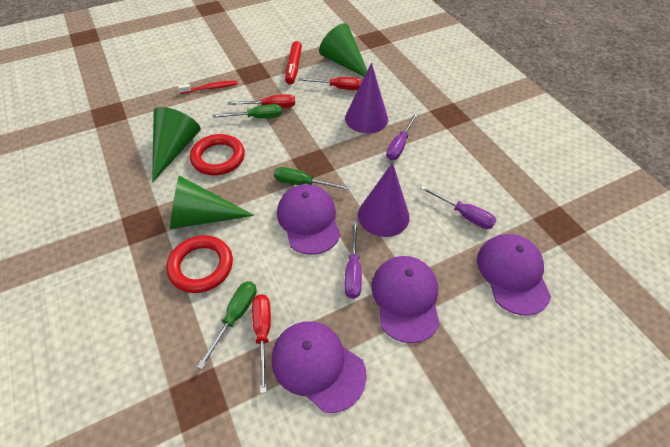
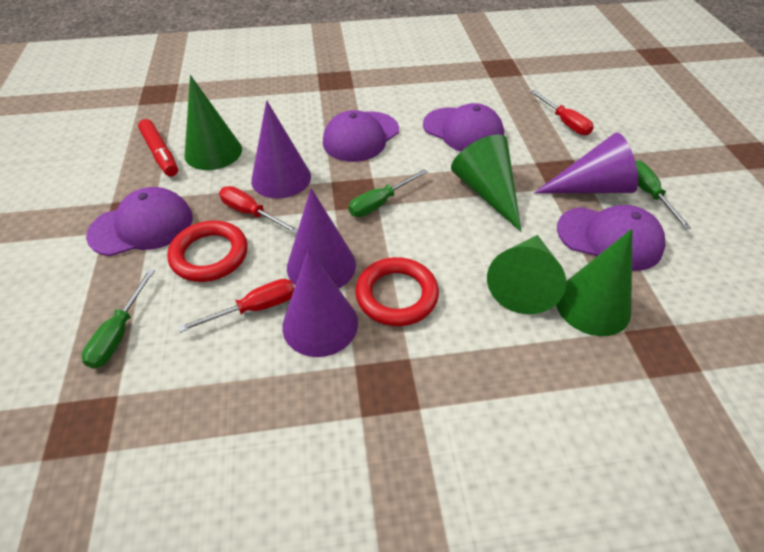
green cone: 3 -> 4
purple cone: 2 -> 4
purple screwdriver: 3 -> 0
red toothbrush: 1 -> 0

